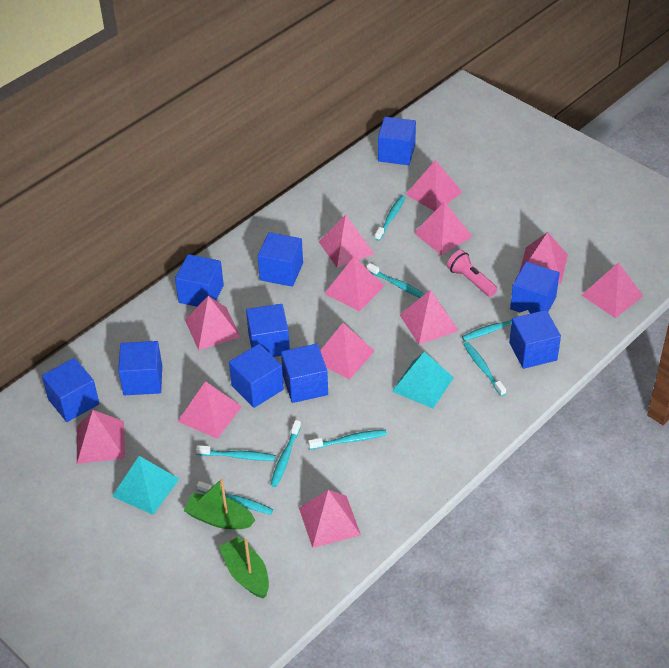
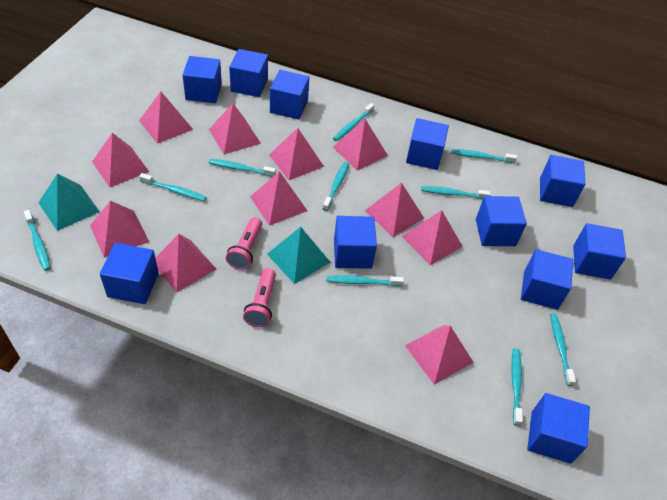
blue cube: 10 -> 11
green boat: 2 -> 0
pink flashlight: 1 -> 2
pink pyramid: 12 -> 11
turquoise toothbrush: 8 -> 10

